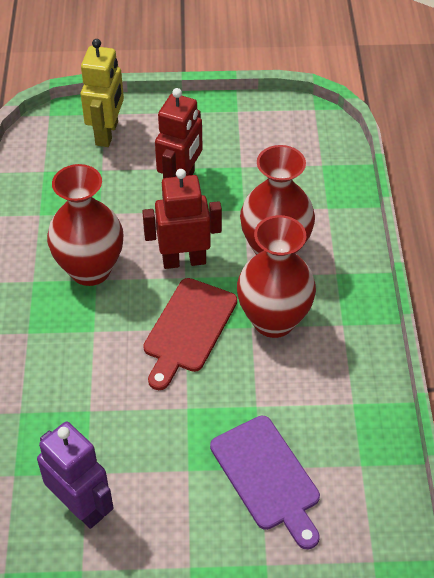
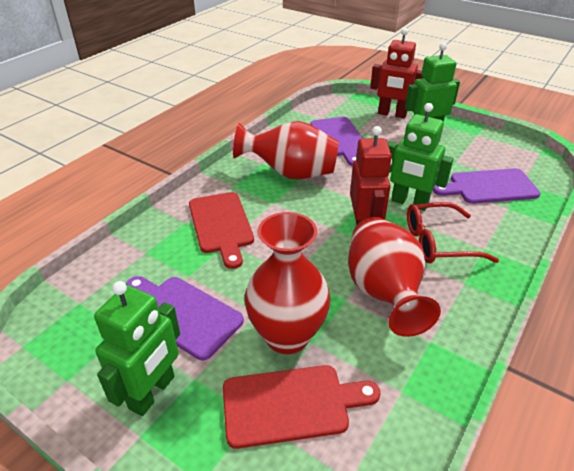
green robot: 0 -> 3
purple cutting board: 1 -> 3
purple robot: 1 -> 0
red cutting board: 1 -> 2
red glasses: 0 -> 1
yellow robot: 1 -> 0

